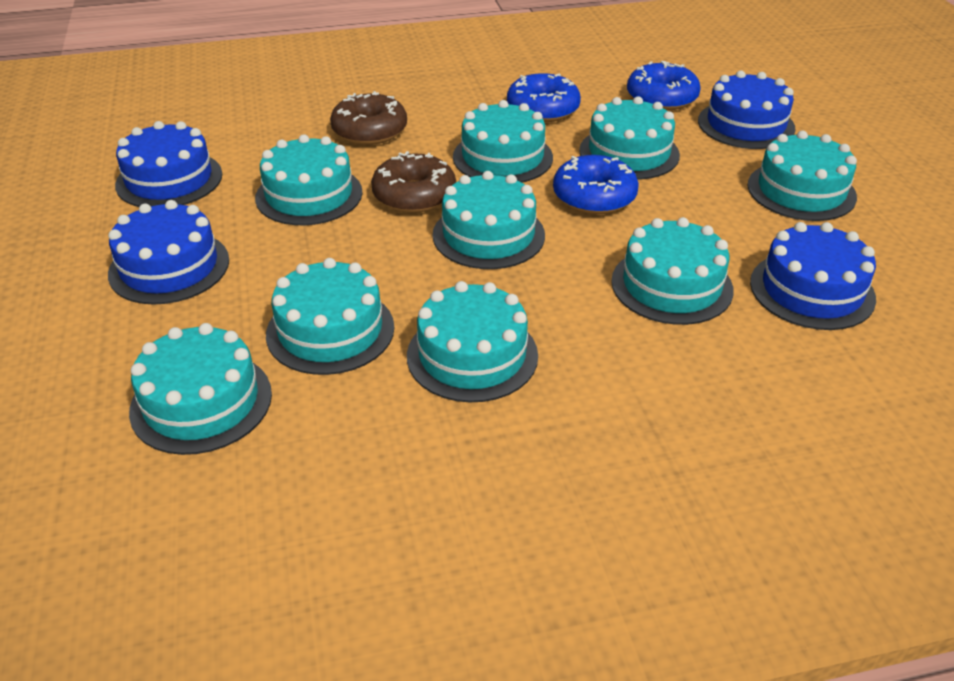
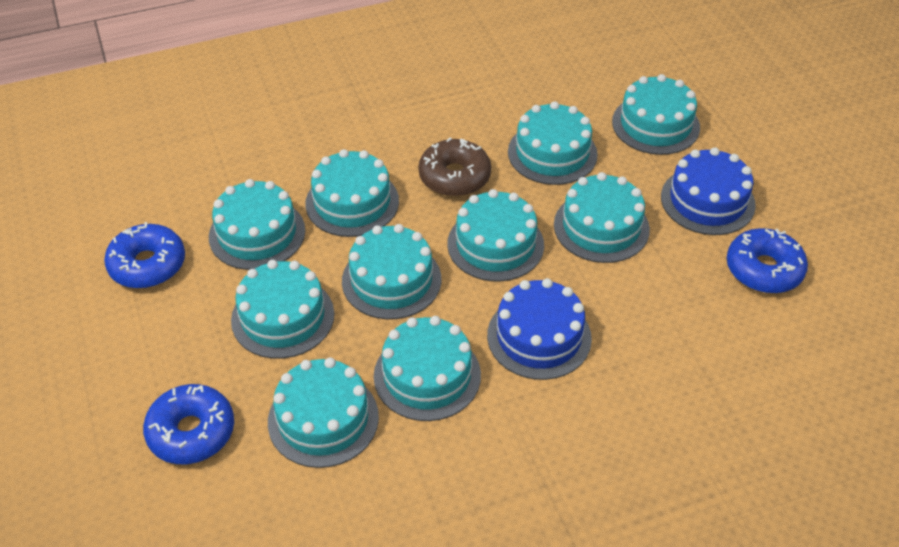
blue cake: 4 -> 2
brown donut: 2 -> 1
turquoise cake: 9 -> 10

